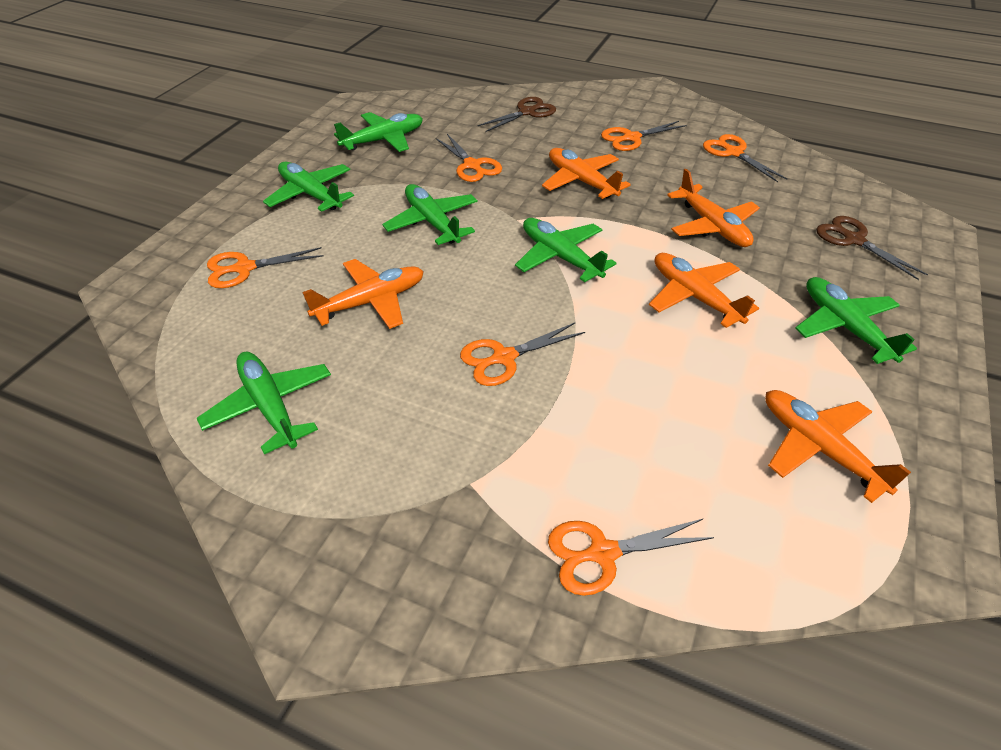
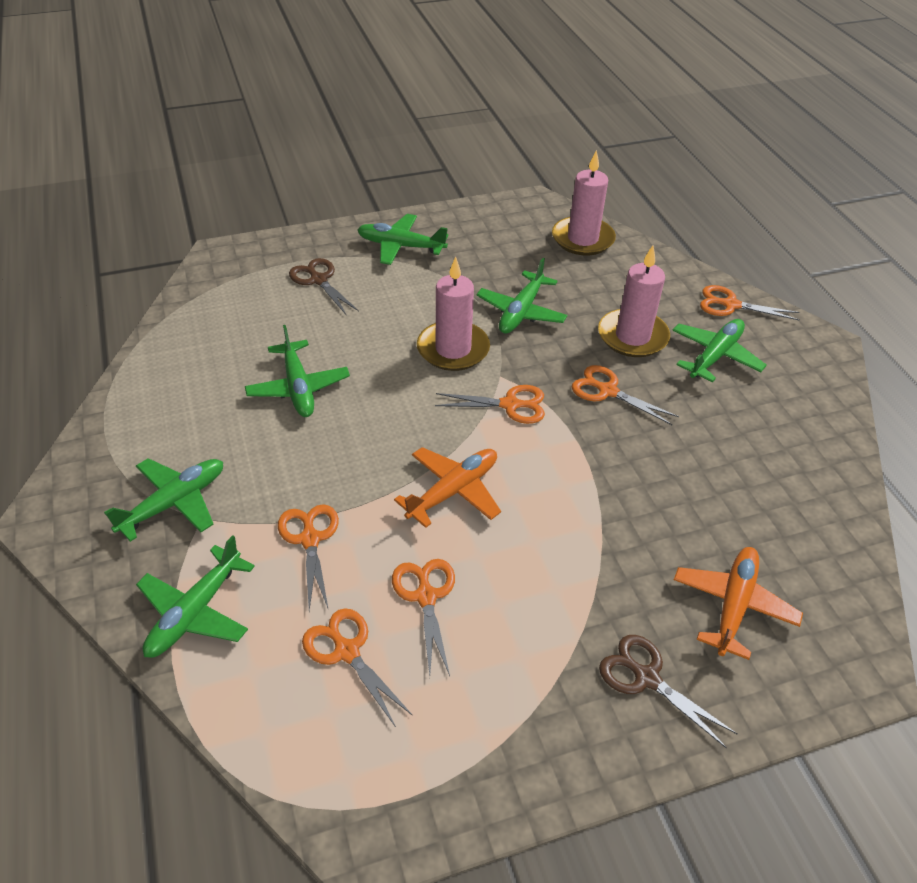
orange plane: 5 -> 2
pink candle: 0 -> 3

